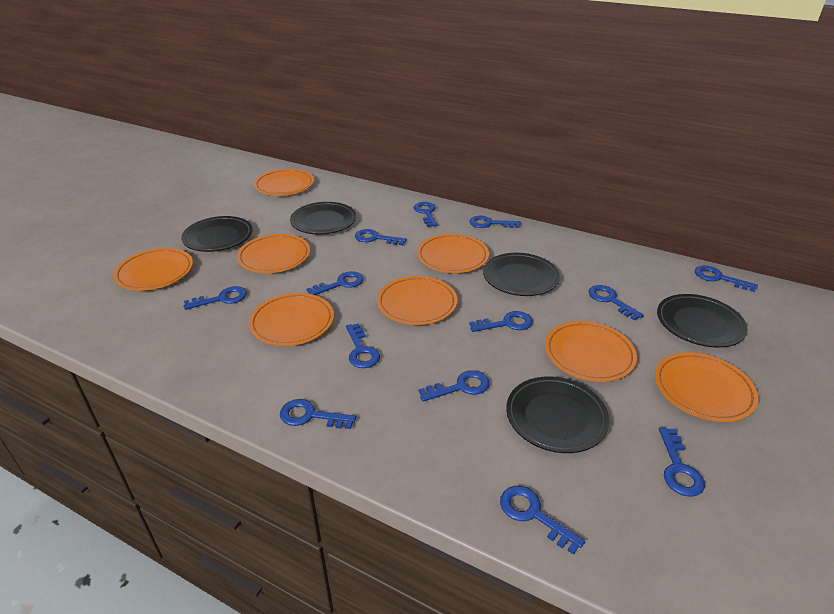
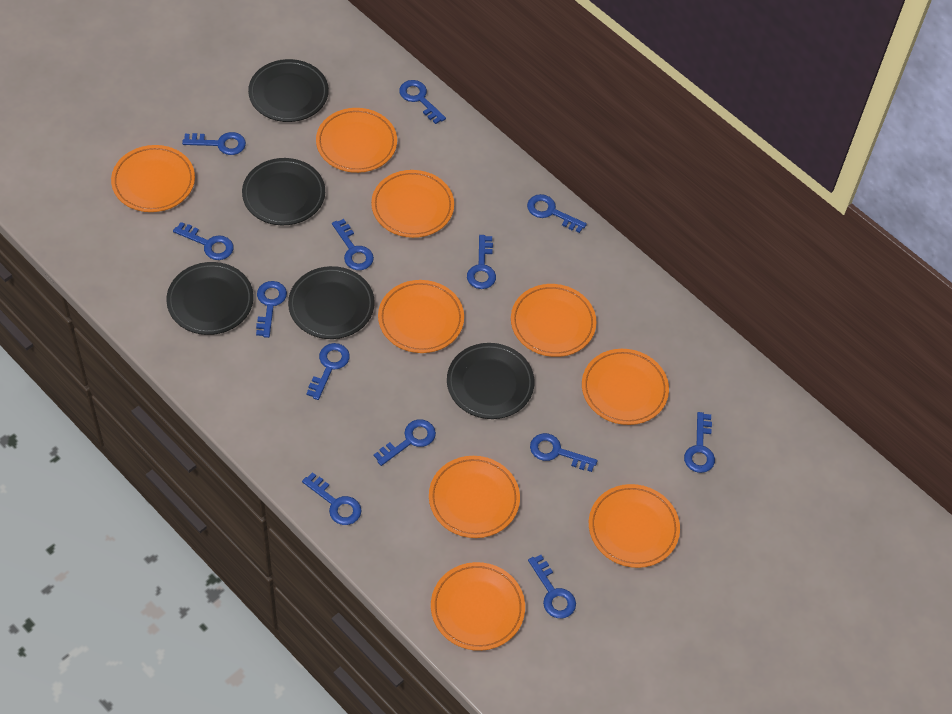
orange plate: 8 -> 9

